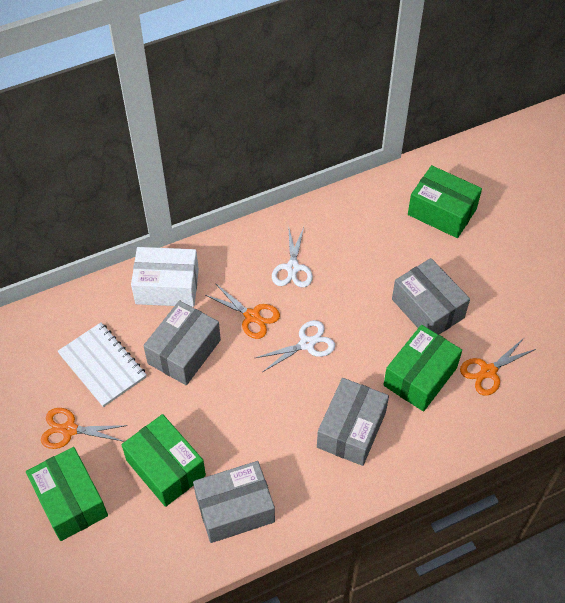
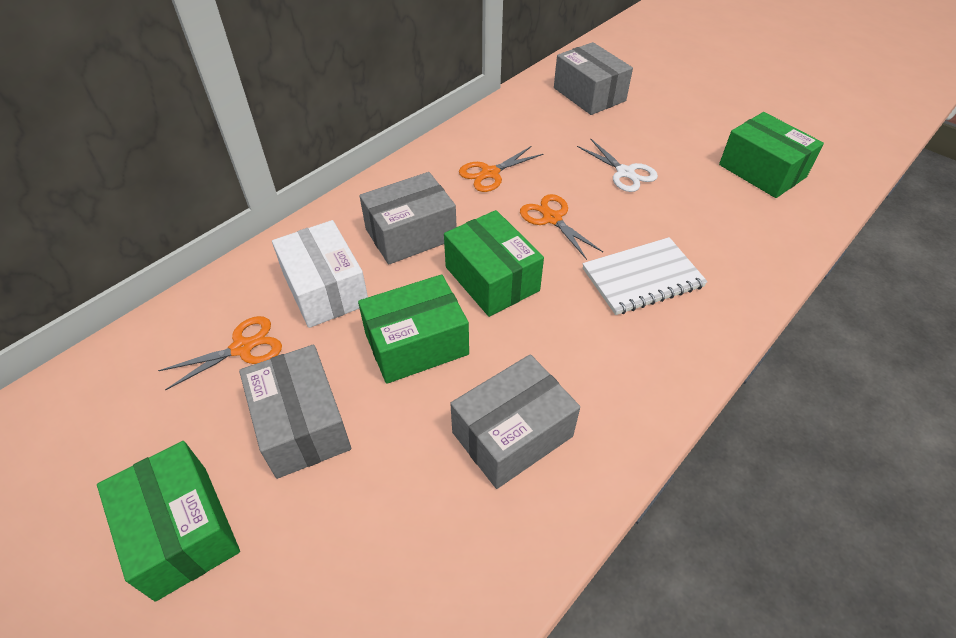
white scissors: 2 -> 1

